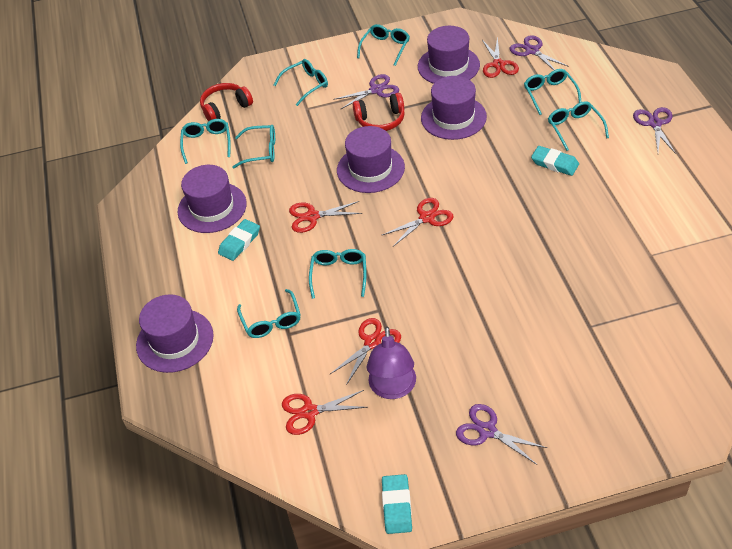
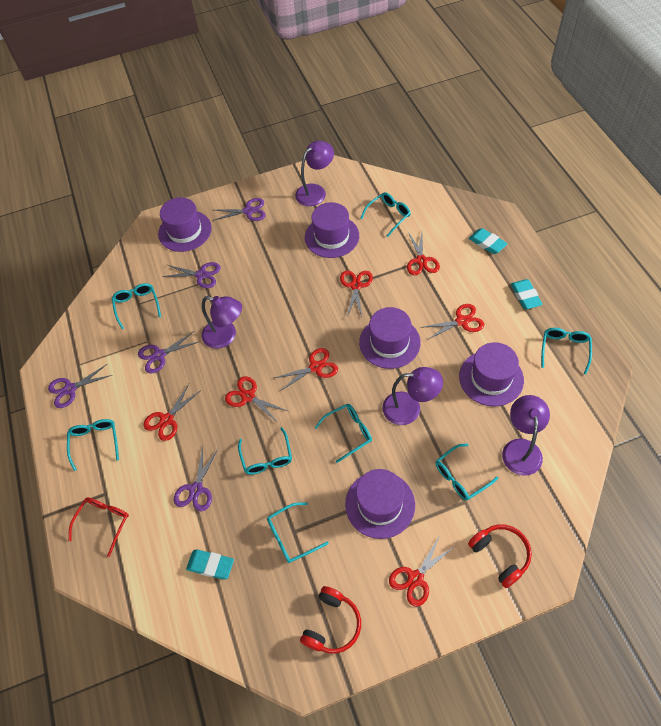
purple lamp: 1 -> 4
purple scissors: 4 -> 5
red glasses: 0 -> 1
red scissors: 5 -> 7

